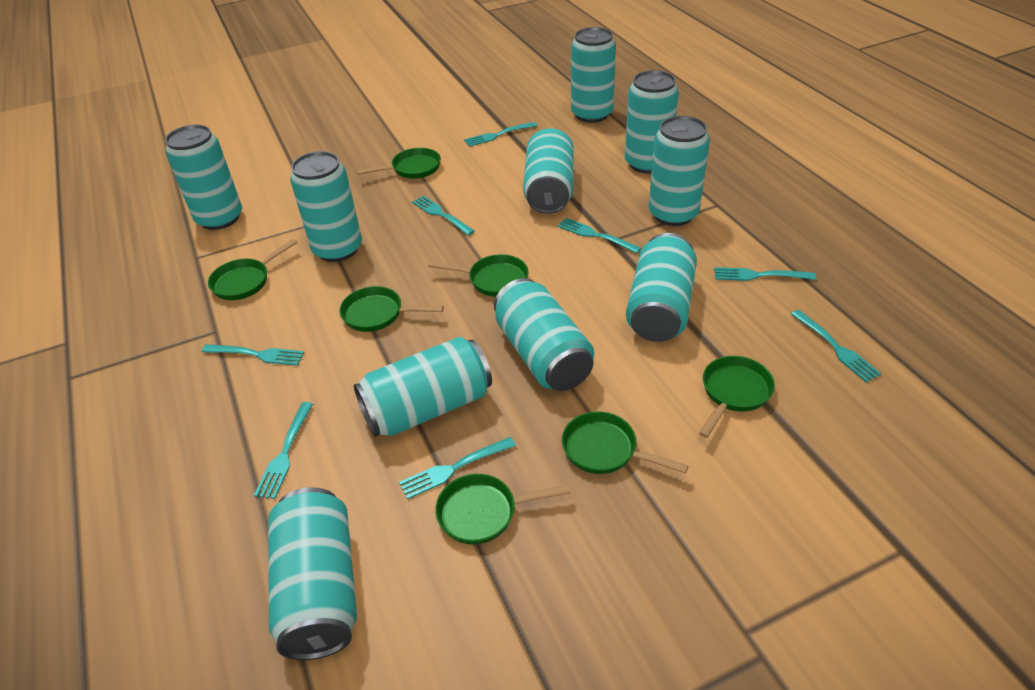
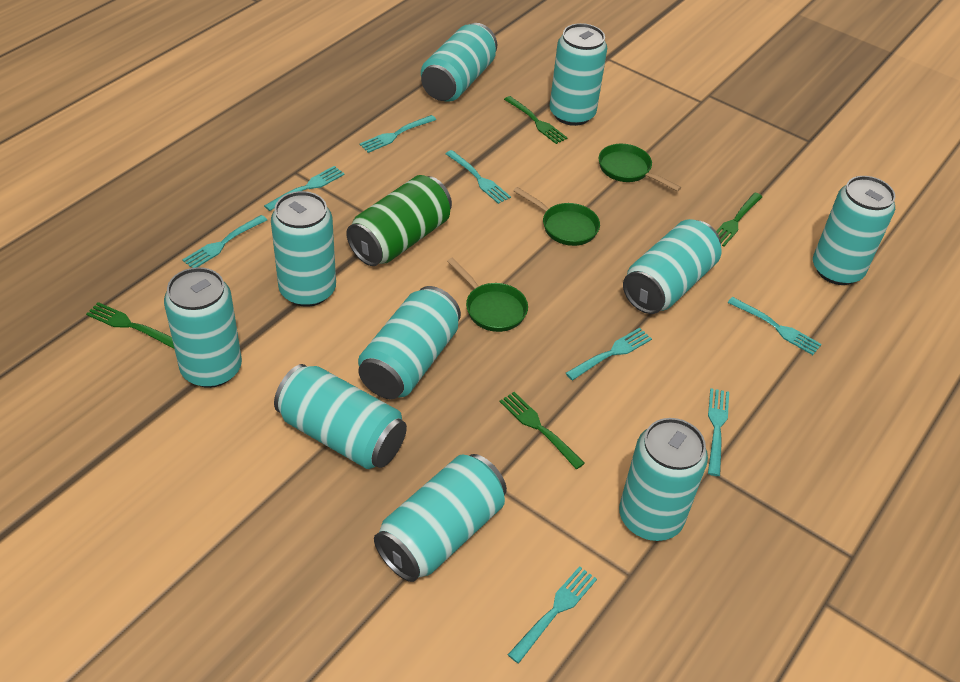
green can: 0 -> 1
green fork: 0 -> 4
green pan: 7 -> 3

